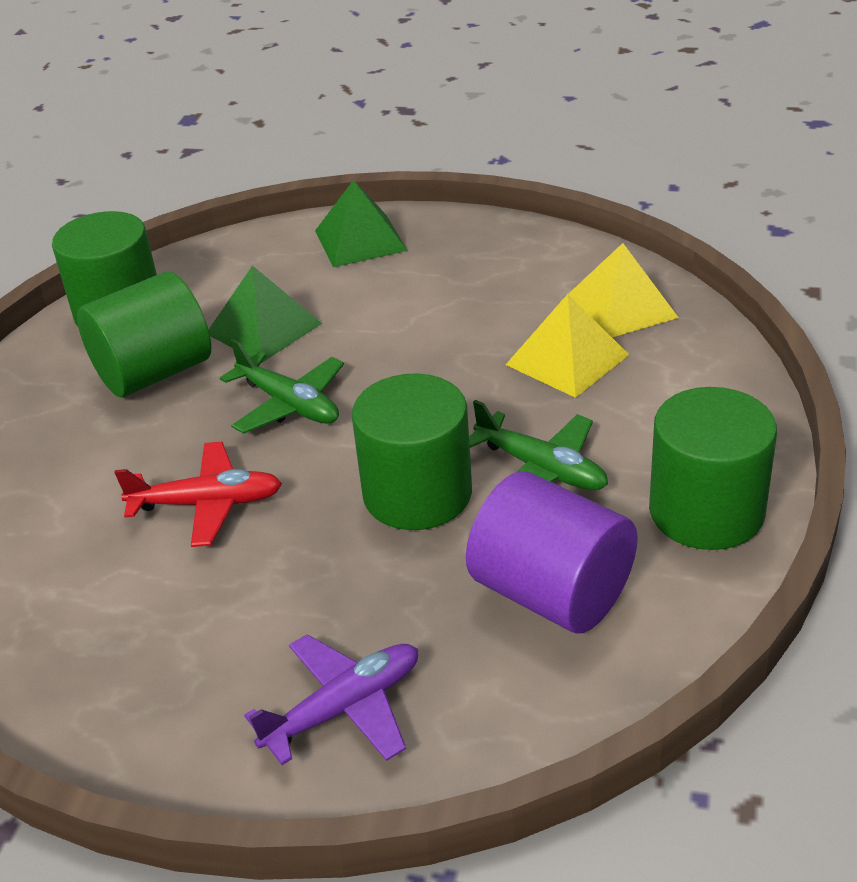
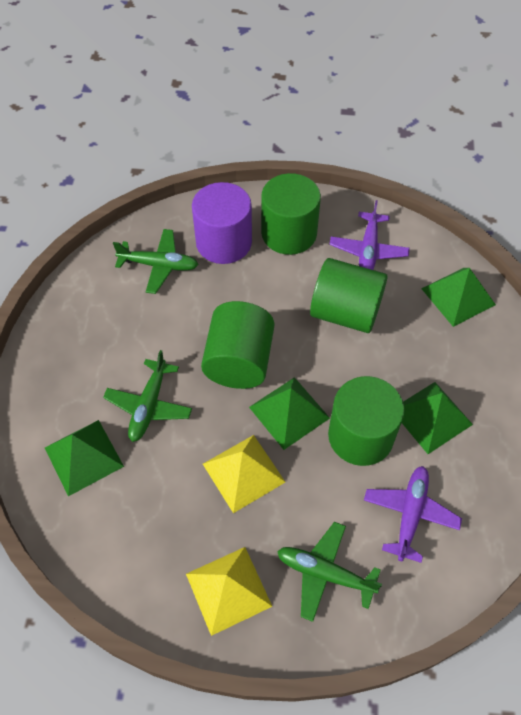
green plane: 2 -> 3
green pyramid: 2 -> 4
purple plane: 1 -> 2
red plane: 1 -> 0

